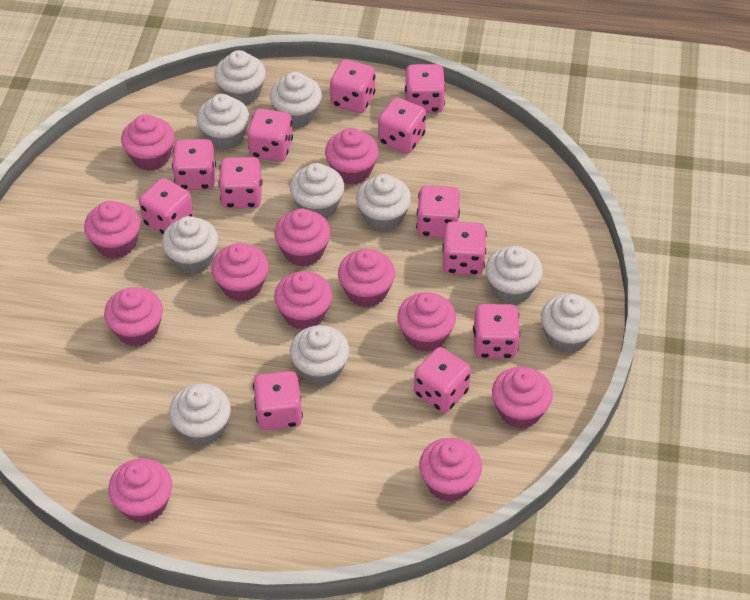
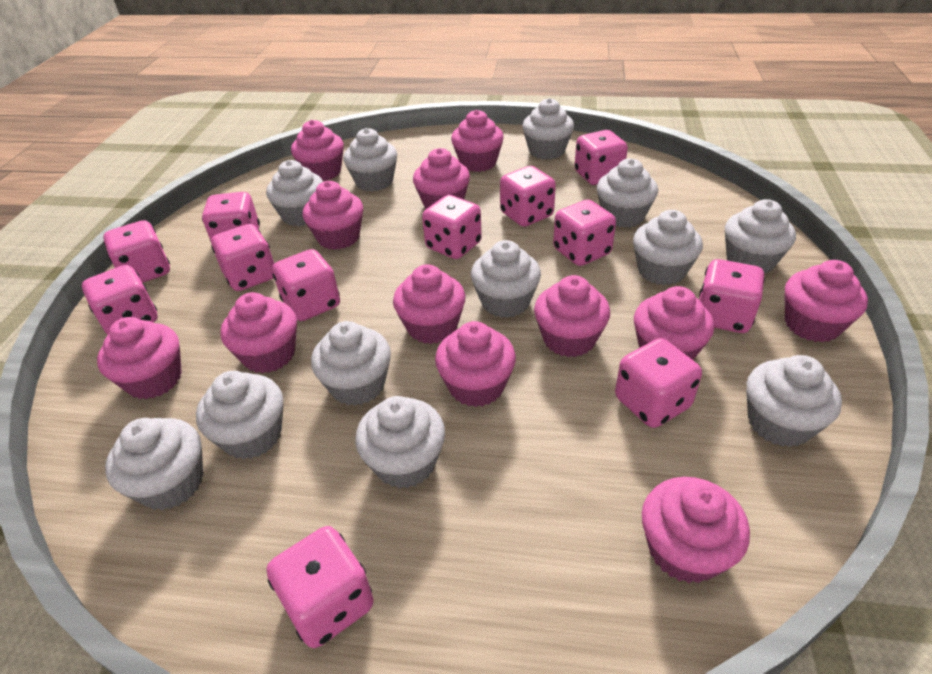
white cupcake: 10 -> 12

